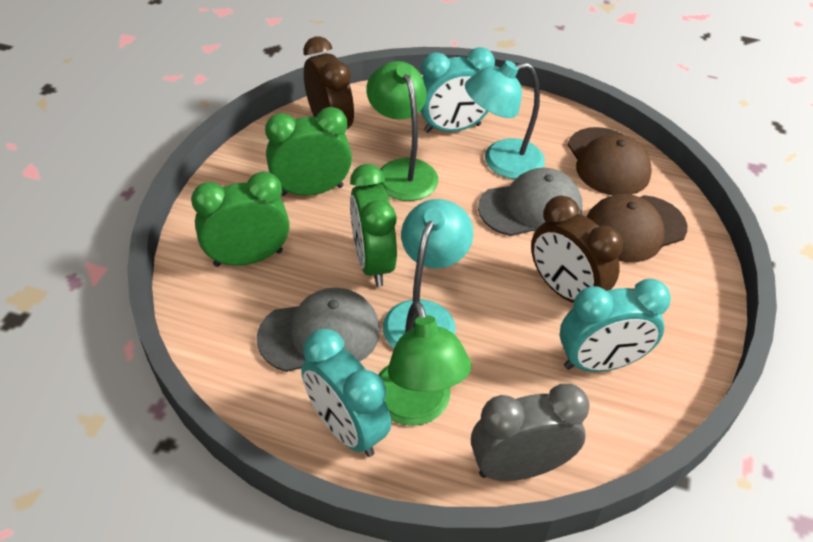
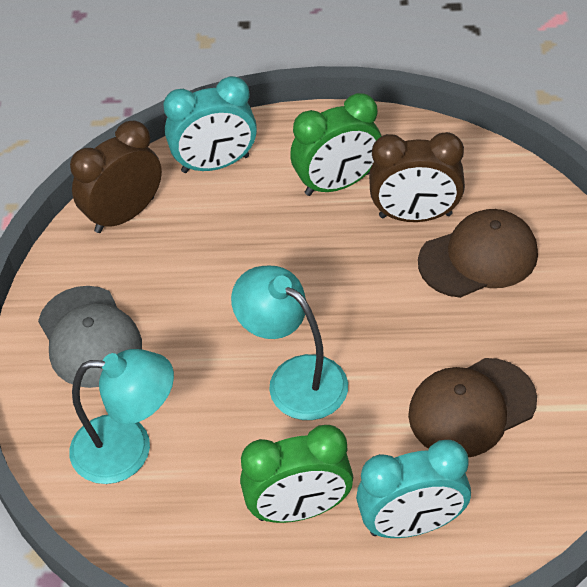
green clock: 3 -> 2
green lamp: 2 -> 0
grey cap: 2 -> 1
grey clock: 1 -> 0
turquoise clock: 3 -> 2

